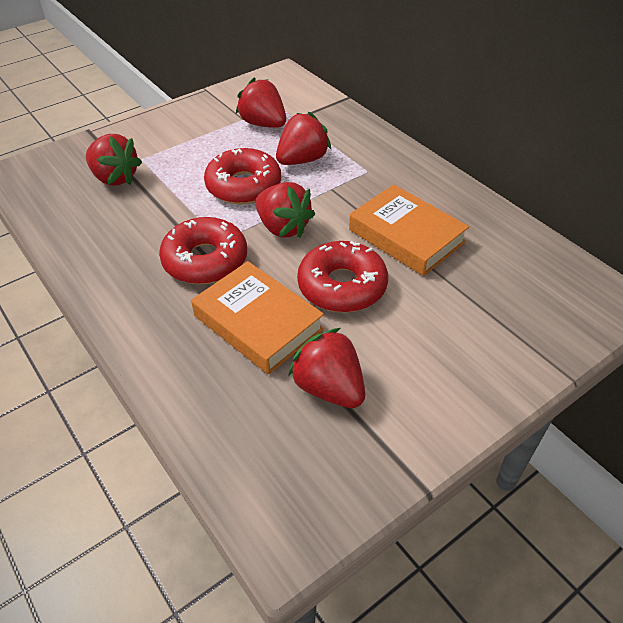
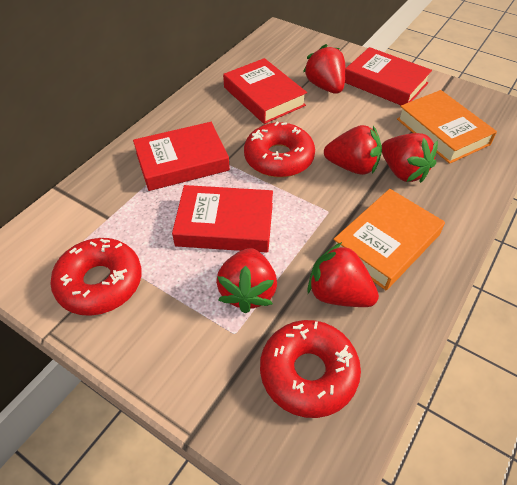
red book: 0 -> 4

